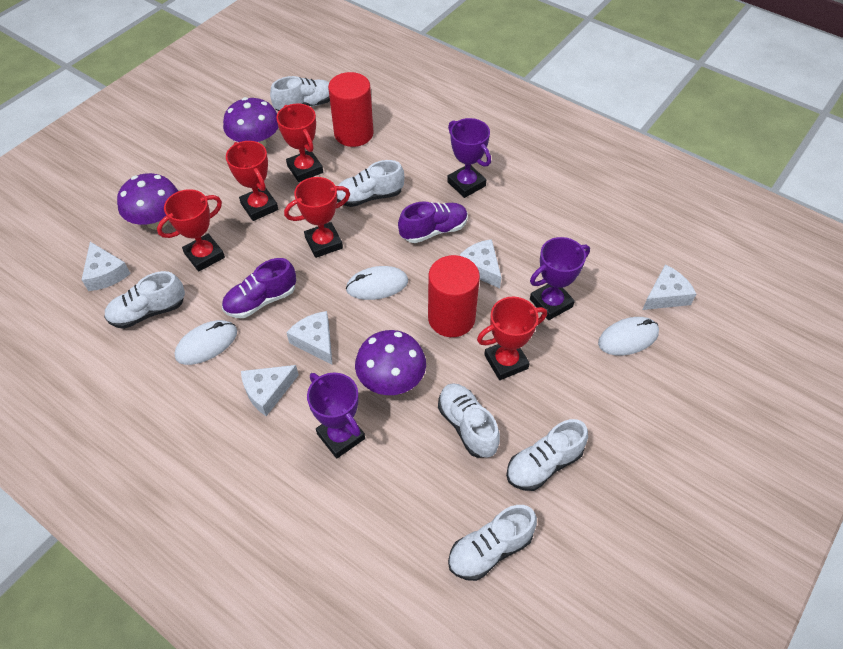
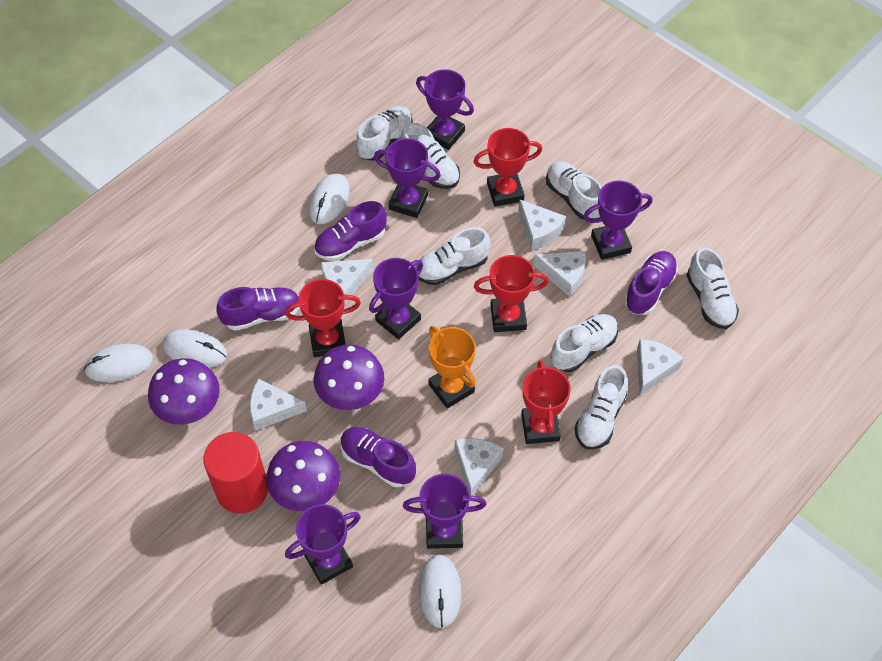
orange trophy: 0 -> 1
purple shoe: 2 -> 4
purple trophy: 3 -> 6
red cylinder: 2 -> 1
red trophy: 5 -> 4
white cheese: 5 -> 6
white mouse: 3 -> 4
white shoe: 6 -> 7

